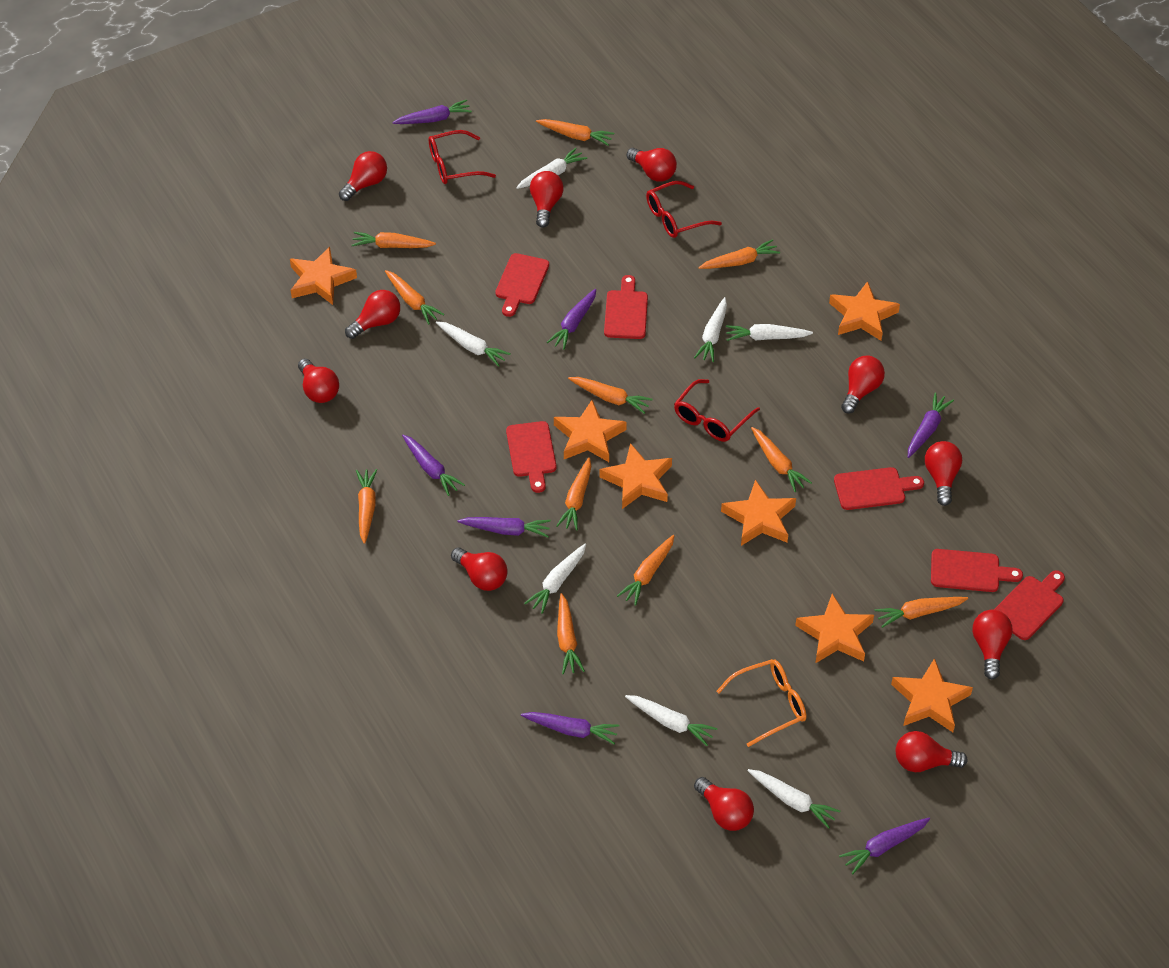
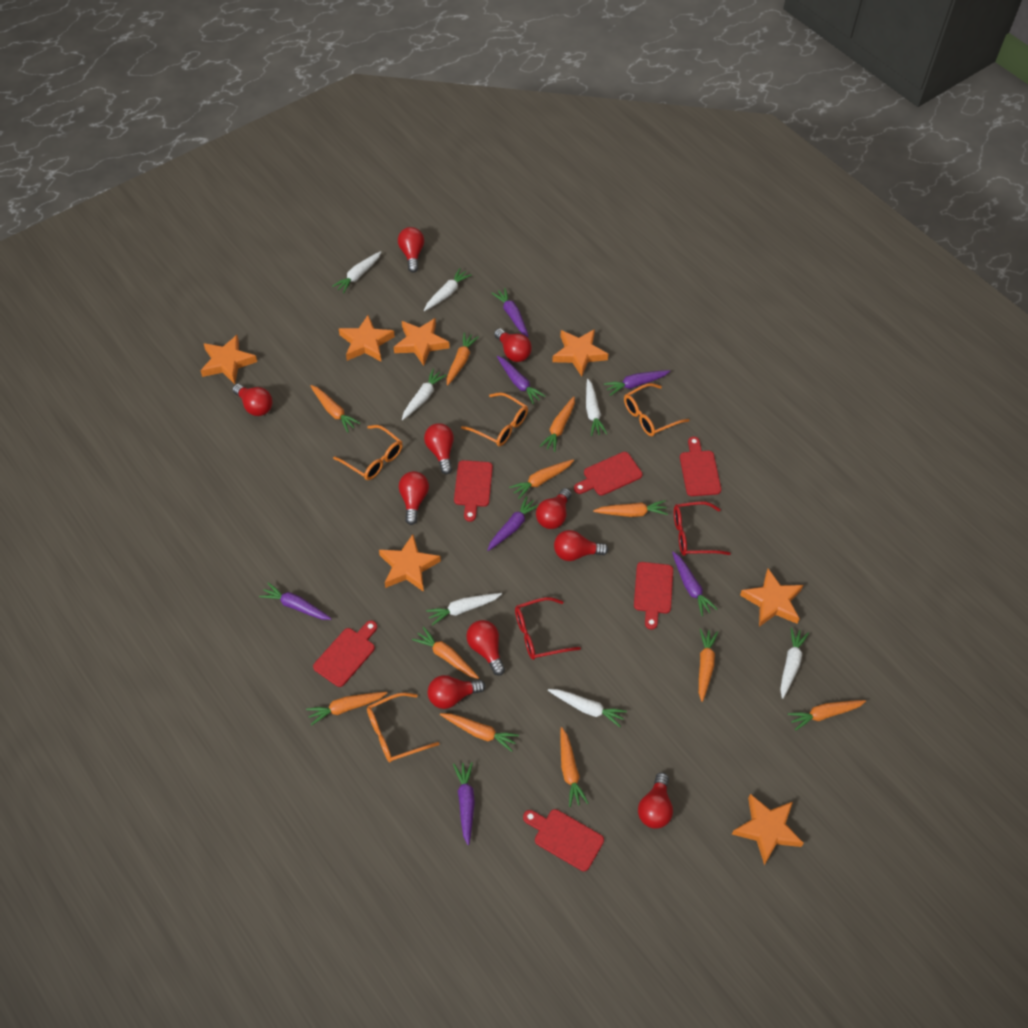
orange glasses: 1 -> 4
red glasses: 3 -> 2
red light bulb: 11 -> 10

